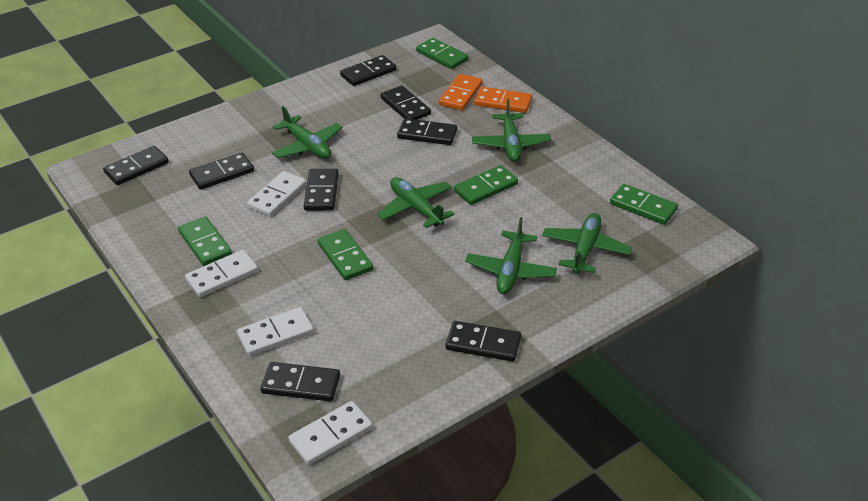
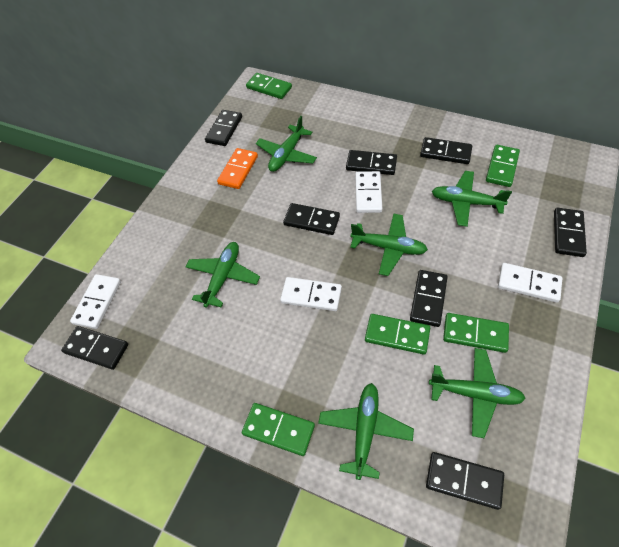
green plane: 5 -> 6
orange domino: 2 -> 1

